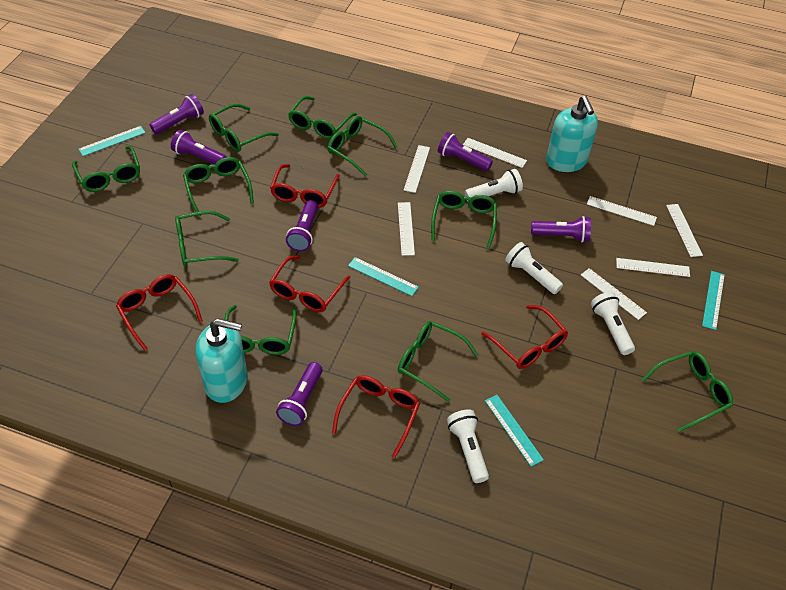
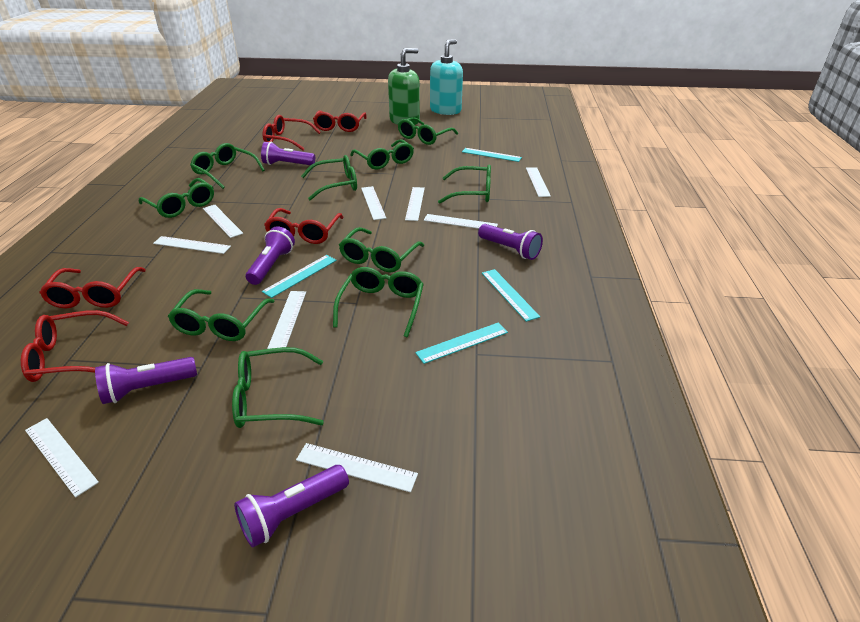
green soap dispenser: 0 -> 1
purple flashlight: 6 -> 5
turquoise soap dispenser: 2 -> 1
white flashlight: 4 -> 0
white ruler: 7 -> 9

